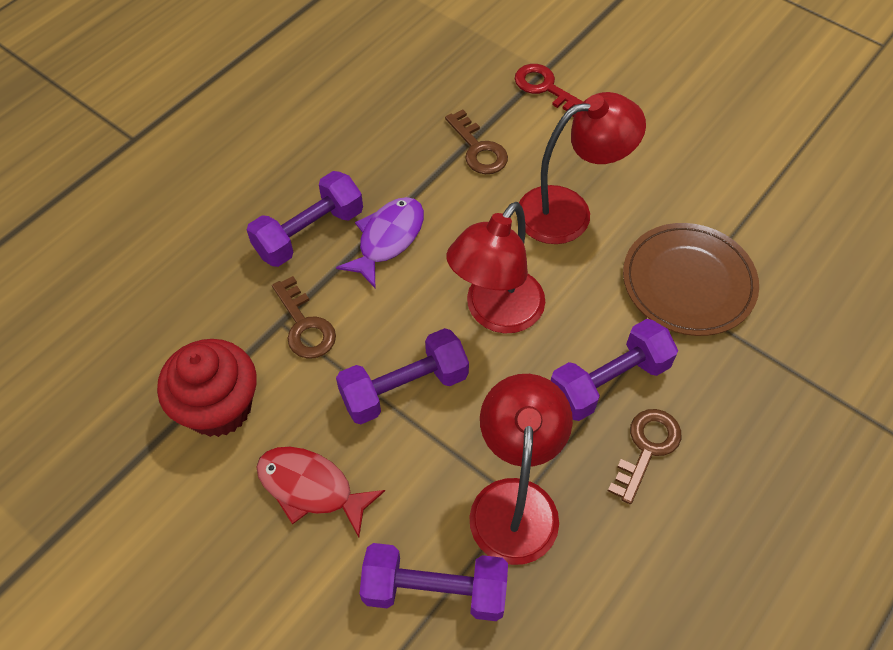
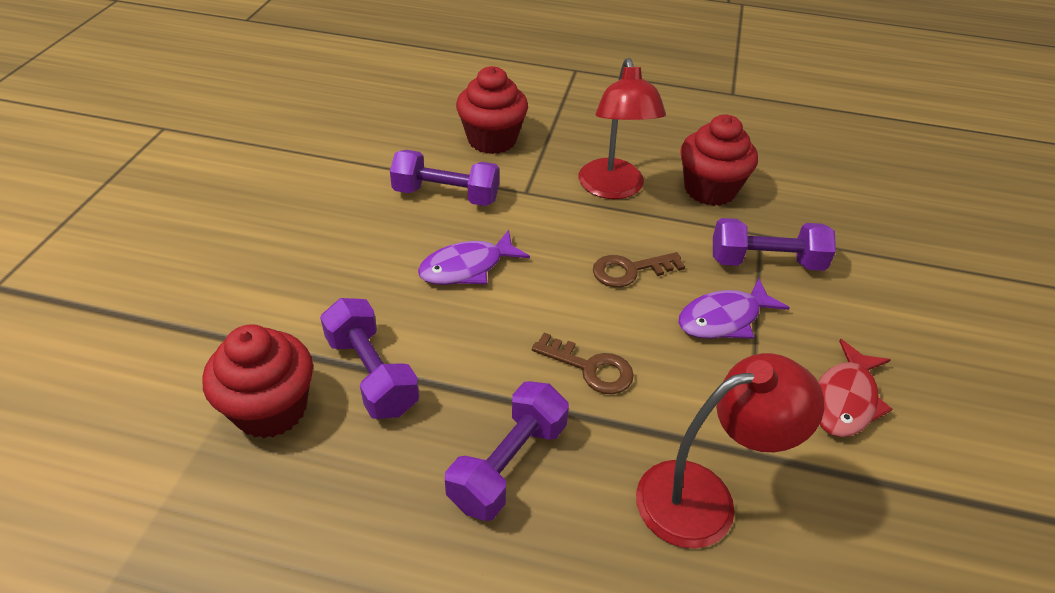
brown key: 3 -> 2
brown plate: 1 -> 0
purple fish: 1 -> 2
red cupcake: 1 -> 3
red key: 1 -> 0
red lamp: 3 -> 2

